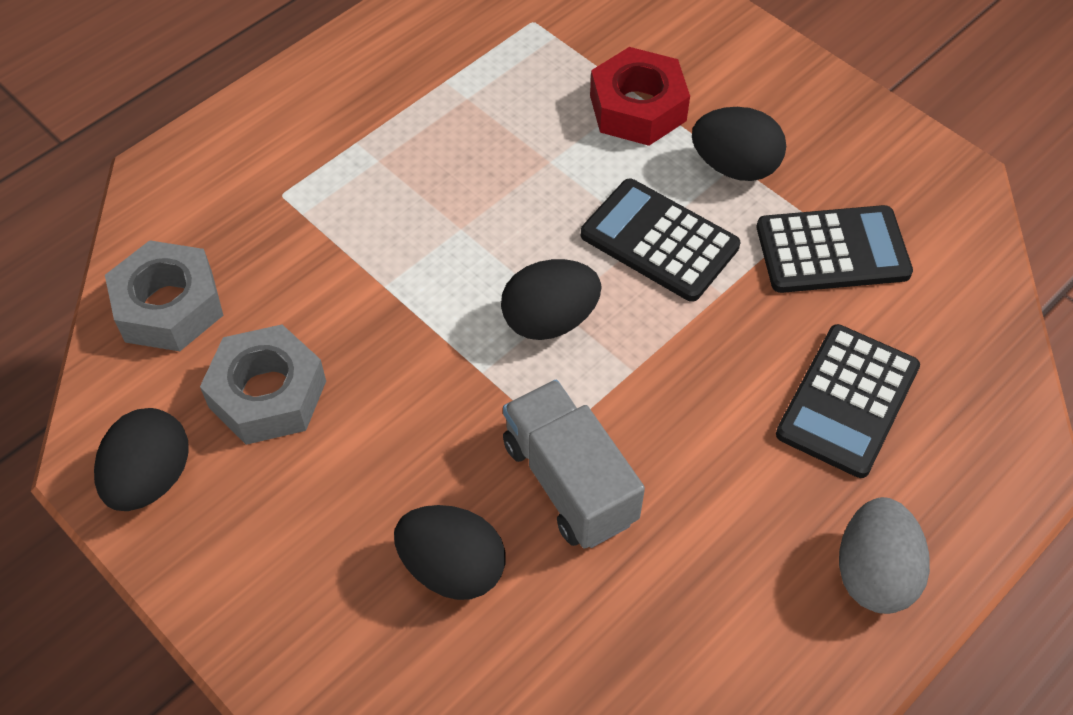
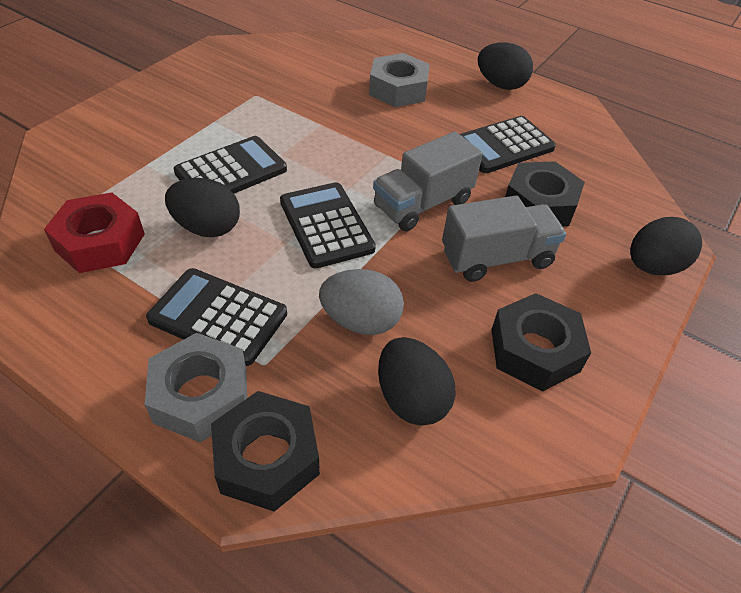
black calculator: 3 -> 4
black nut: 0 -> 3
grey truck: 1 -> 2

